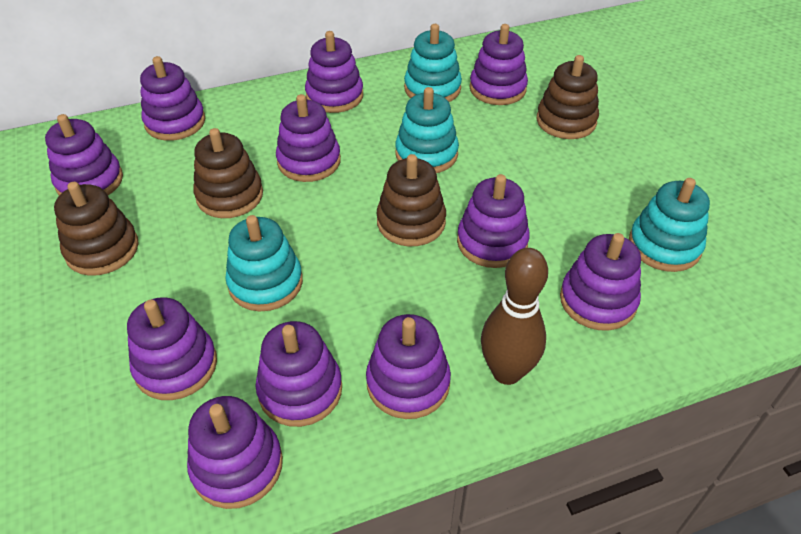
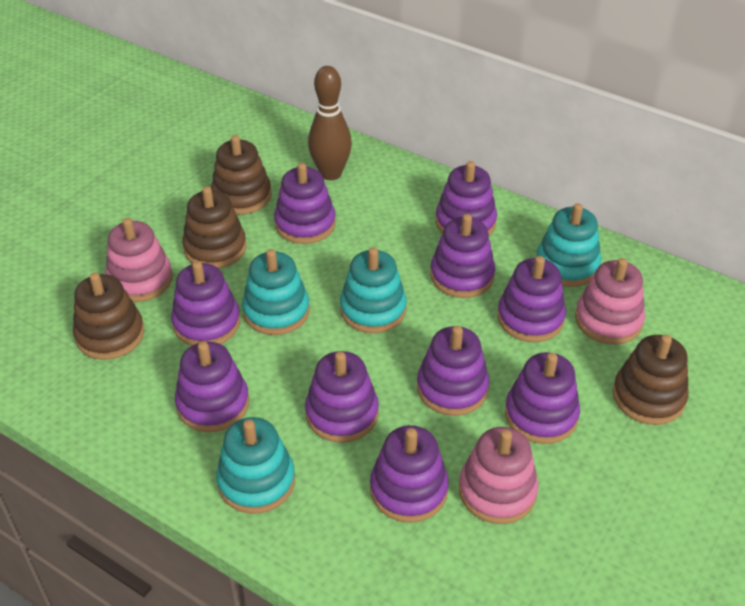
pink stacking toy: 0 -> 3
purple stacking toy: 11 -> 10

